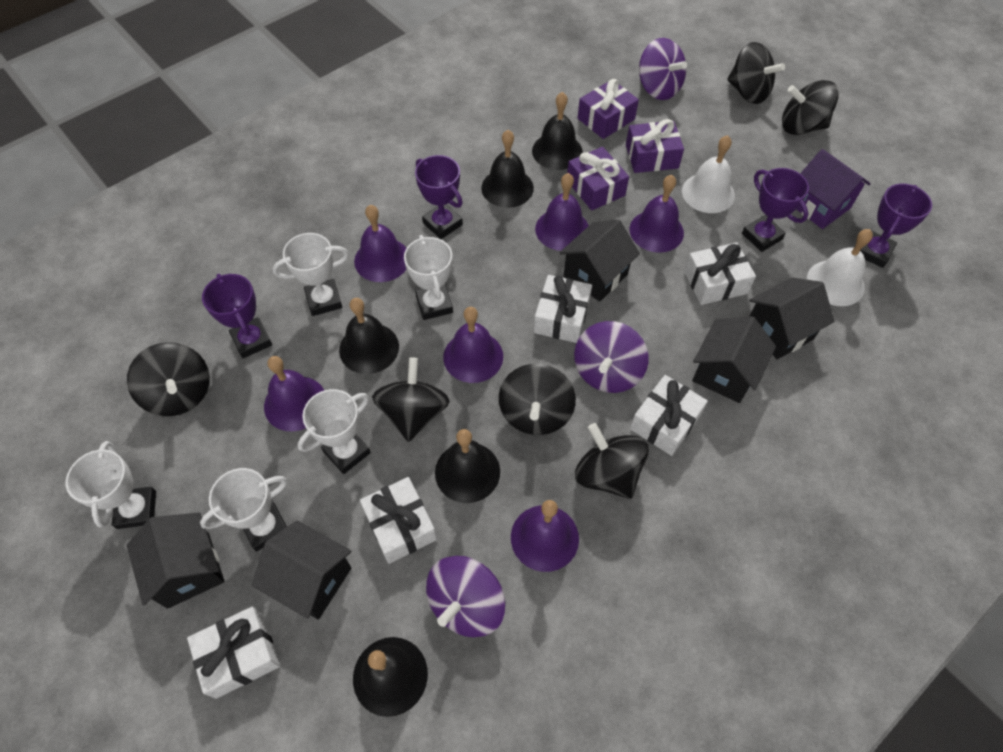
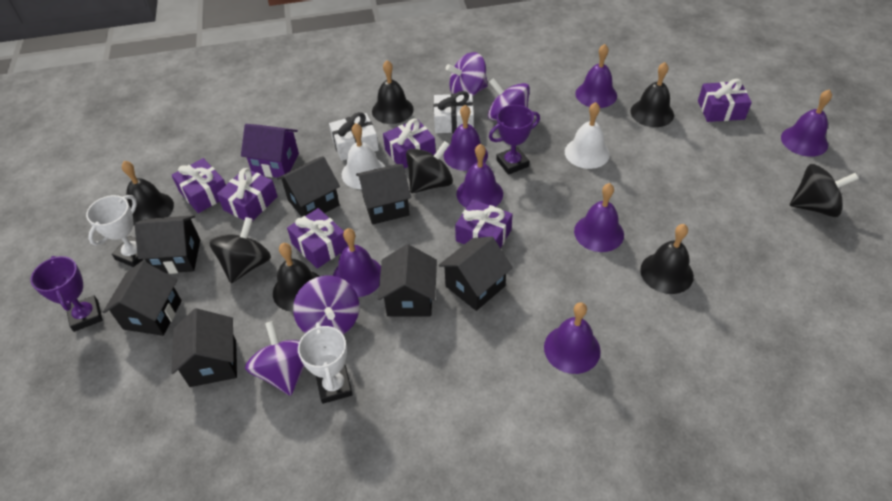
black house: 5 -> 7
black spinning top: 6 -> 3
purple bell: 6 -> 7
purple gift: 3 -> 6
purple spinning top: 3 -> 4
purple trophy: 4 -> 2
white gift: 5 -> 2
white trophy: 5 -> 2

